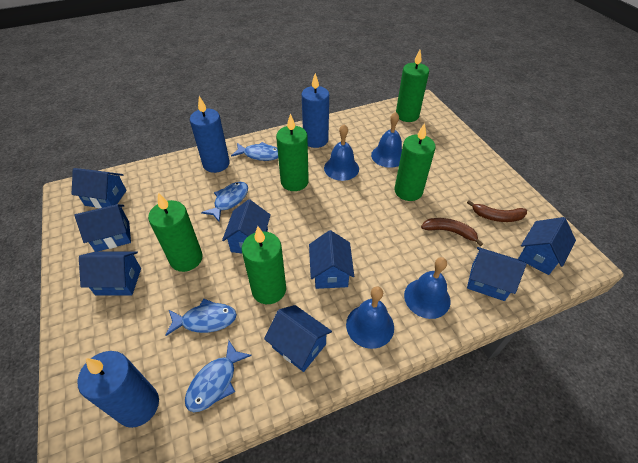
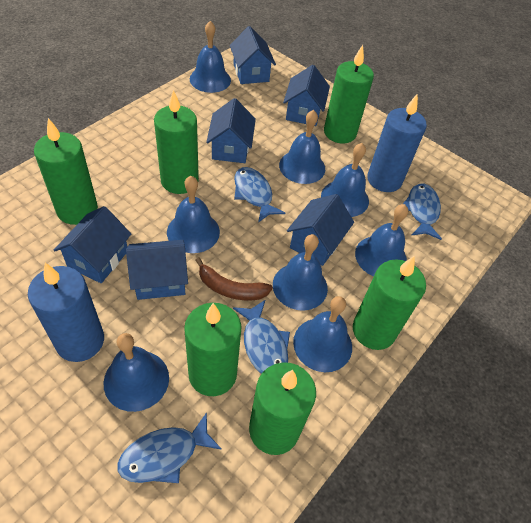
blue bell: 4 -> 8
blue candle: 3 -> 2
blue house: 8 -> 6
brown banana: 2 -> 1
green candle: 5 -> 6

